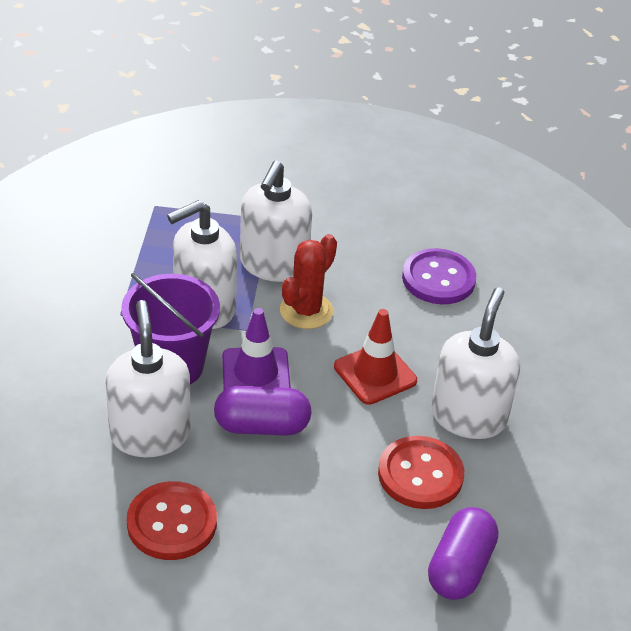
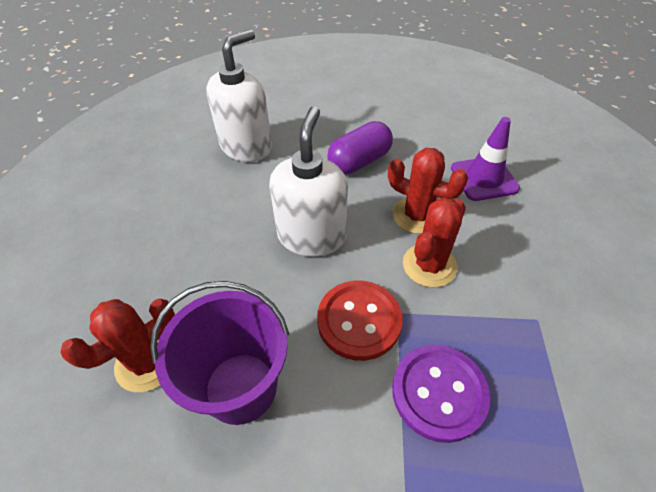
purple capsule: 2 -> 1
red button: 2 -> 1
red cactus: 1 -> 3
red traffic cone: 1 -> 0
white soap dispenser: 4 -> 2

